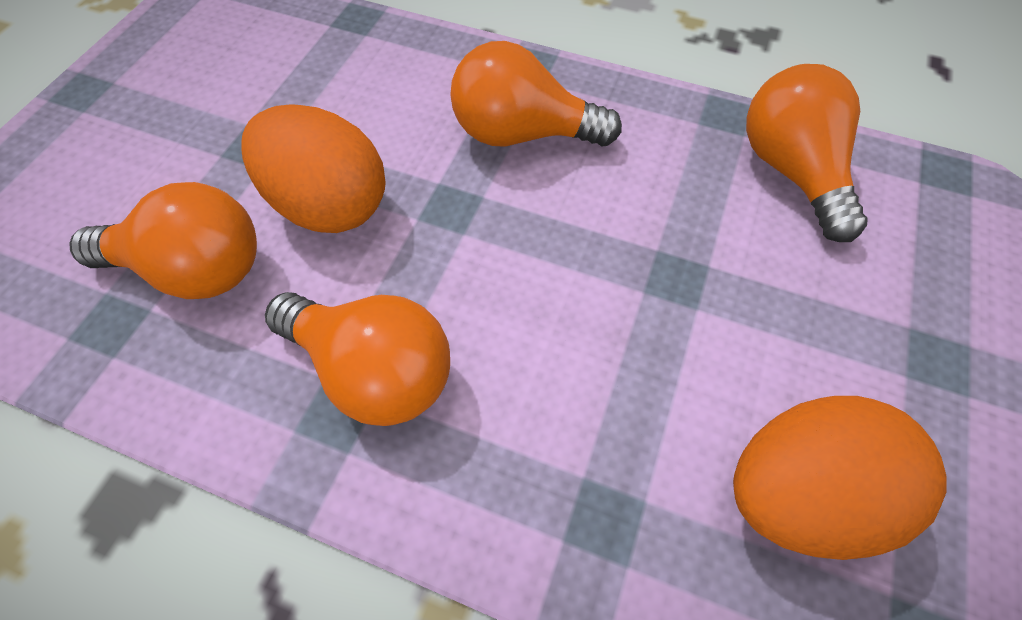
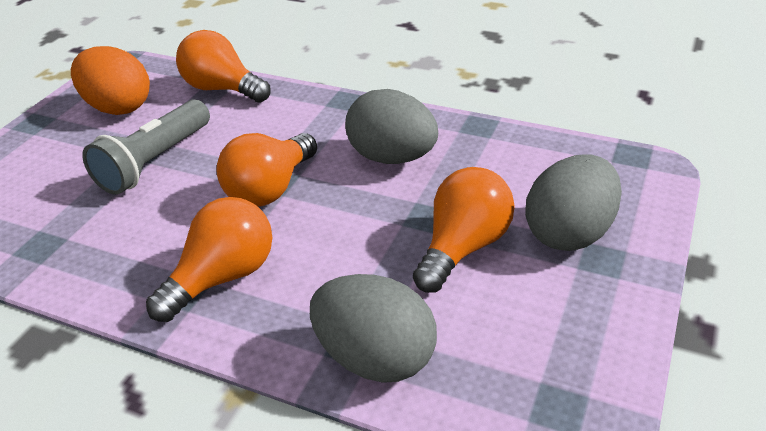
grey egg: 0 -> 3
grey flashlight: 0 -> 1
orange egg: 2 -> 1

